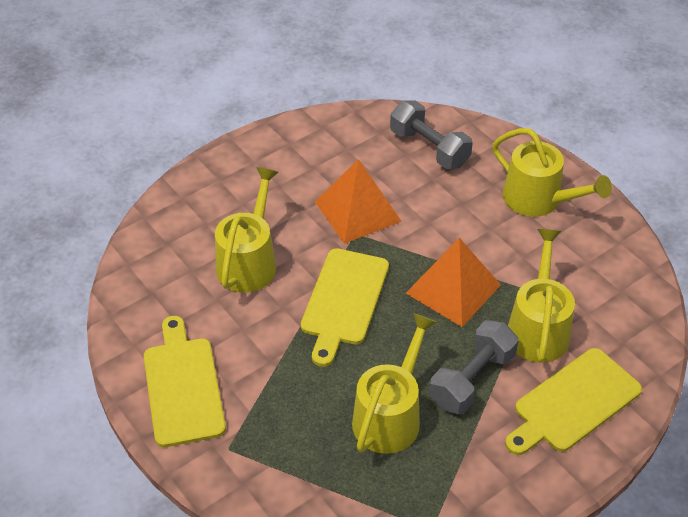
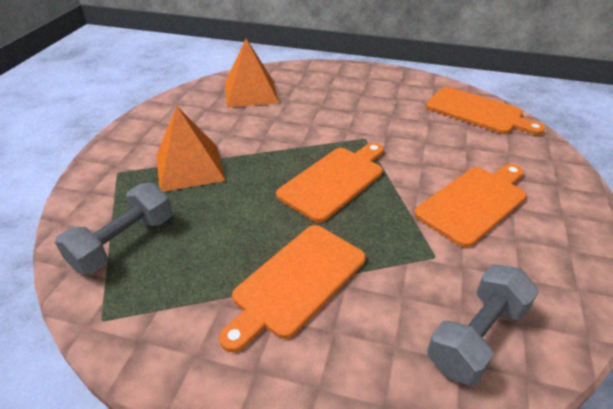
orange cutting board: 0 -> 4
yellow cutting board: 3 -> 0
yellow watering can: 4 -> 0

